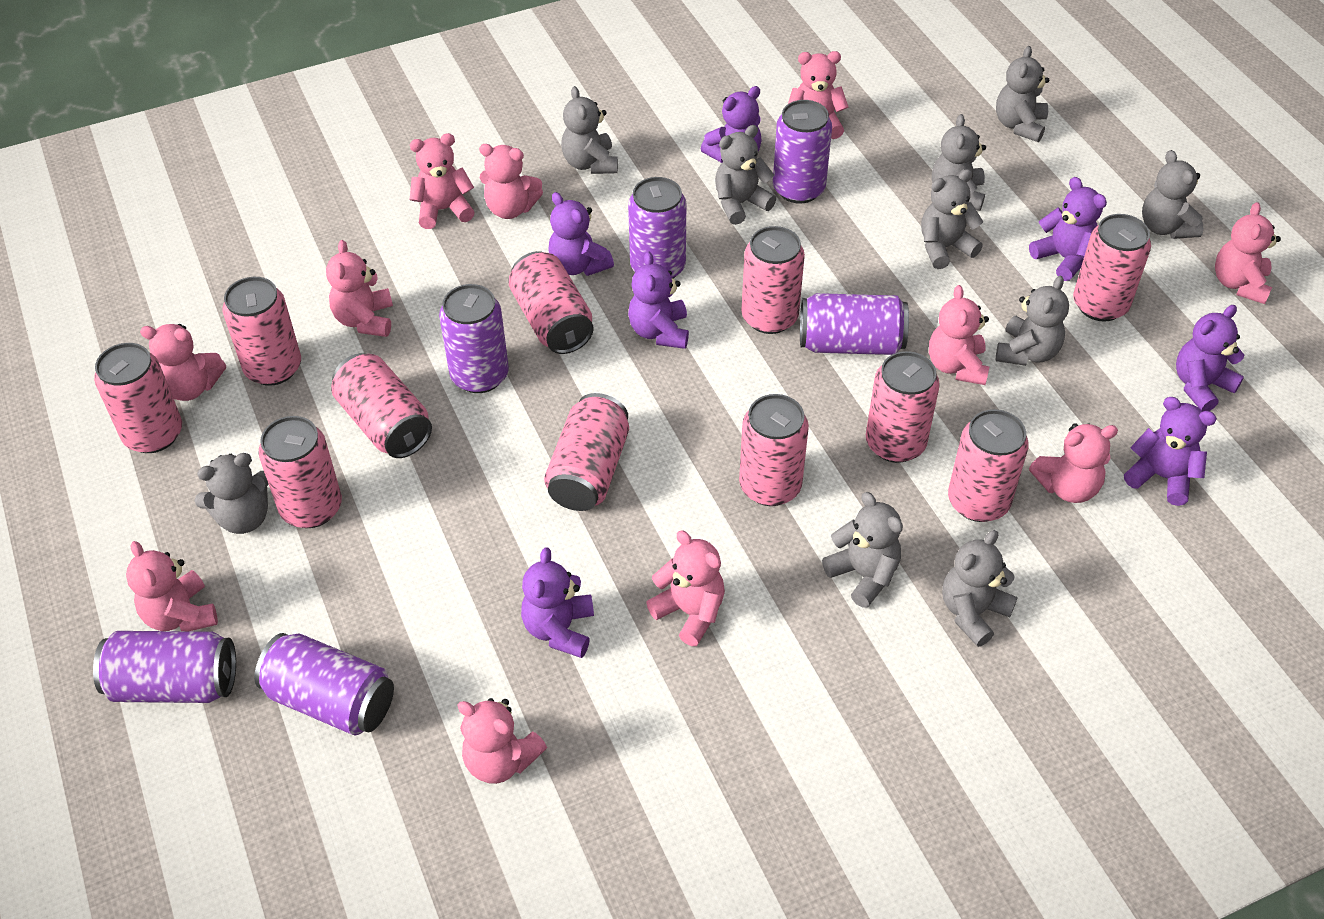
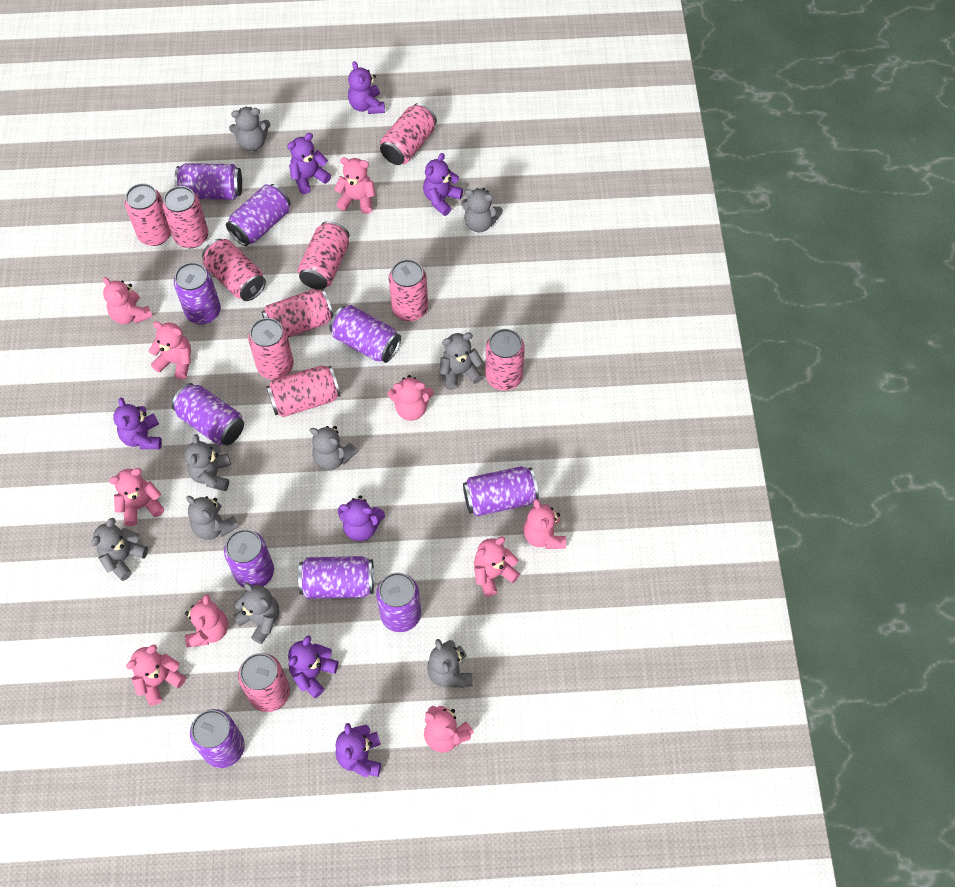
grey teddy bear: 10 -> 9
pink teddy bear: 11 -> 10
purple can: 6 -> 10

